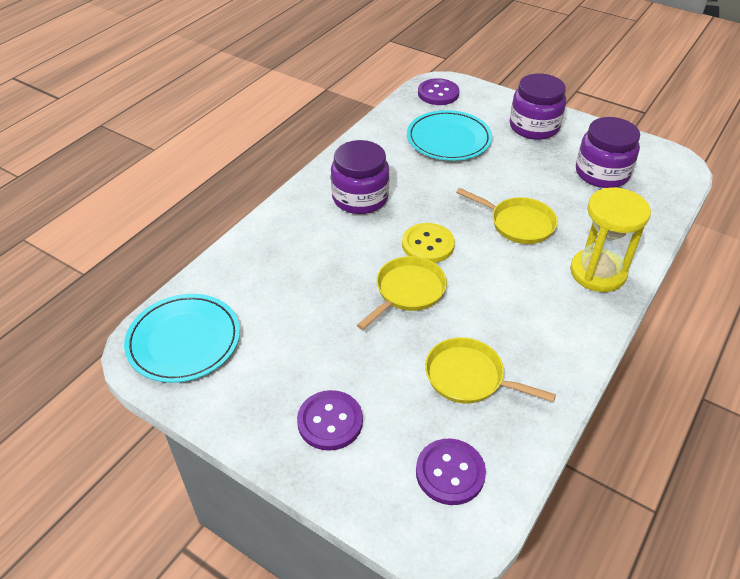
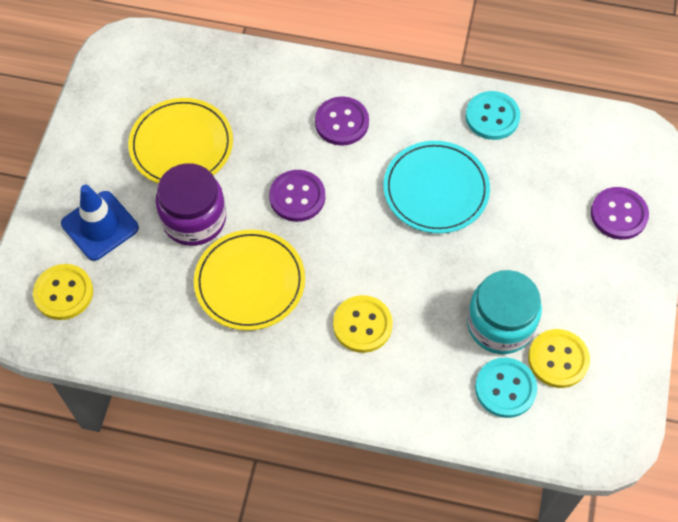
blue traffic cone: 0 -> 1
purple jar: 3 -> 1
turquoise button: 0 -> 2
turquoise jar: 0 -> 1
turquoise plate: 2 -> 1
yellow button: 1 -> 3
yellow hourglass: 1 -> 0
yellow pan: 3 -> 0
yellow plate: 0 -> 2

